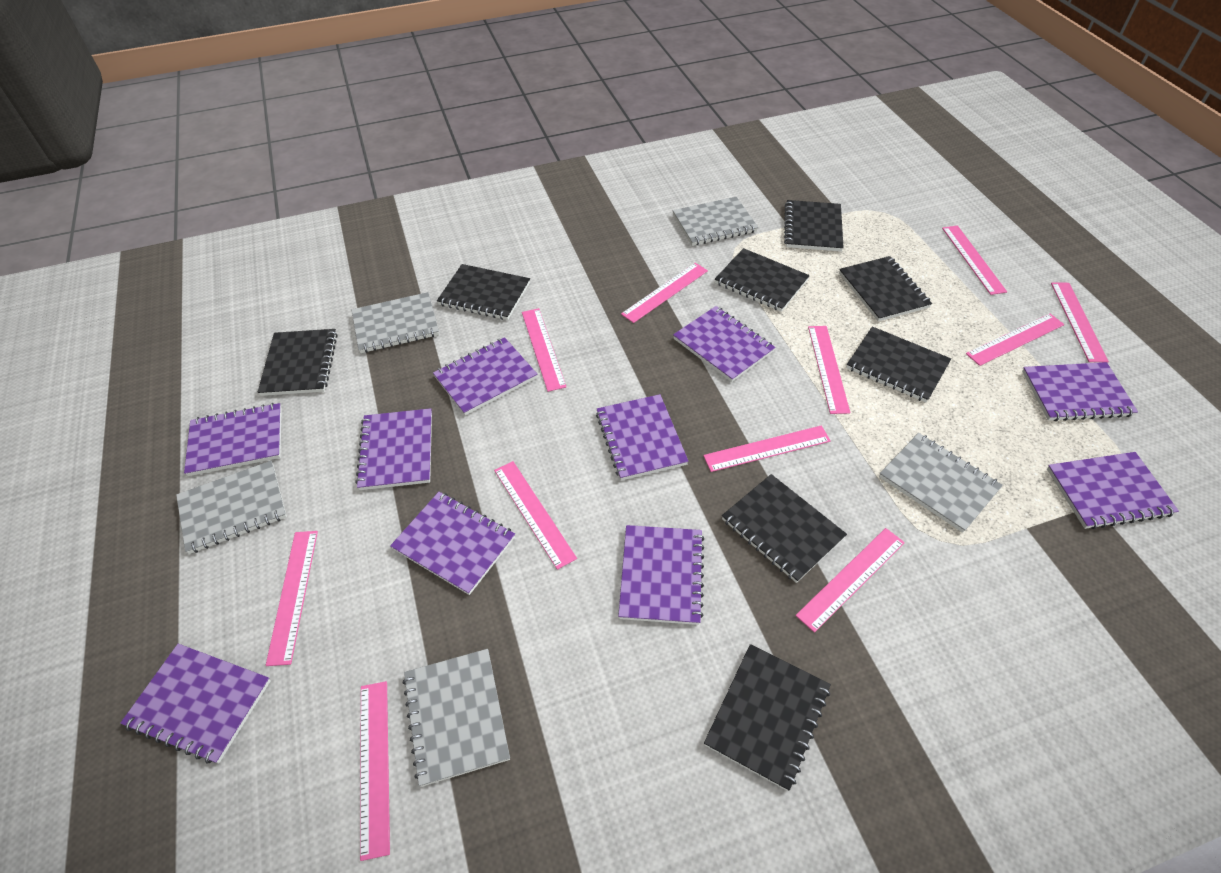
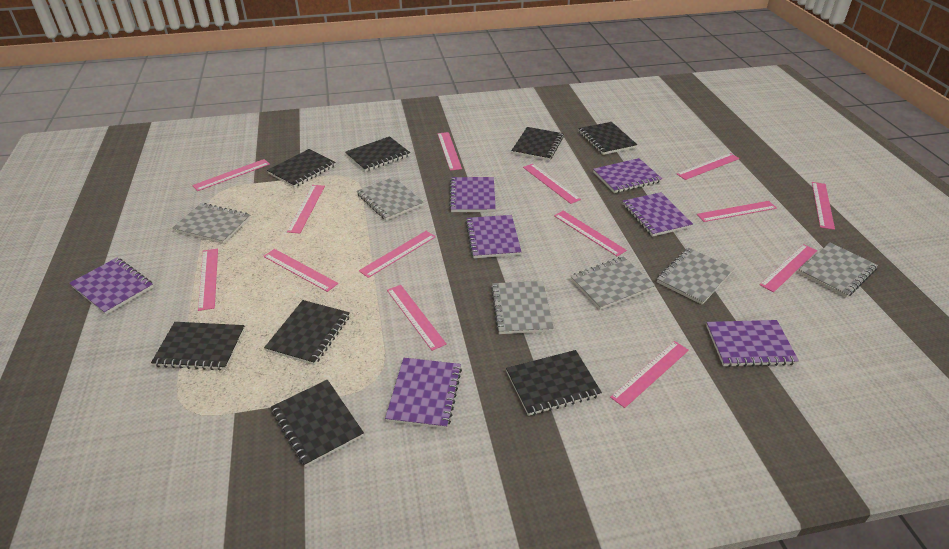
grey notebook: 5 -> 6
pink ruler: 11 -> 14
purple notebook: 10 -> 7

